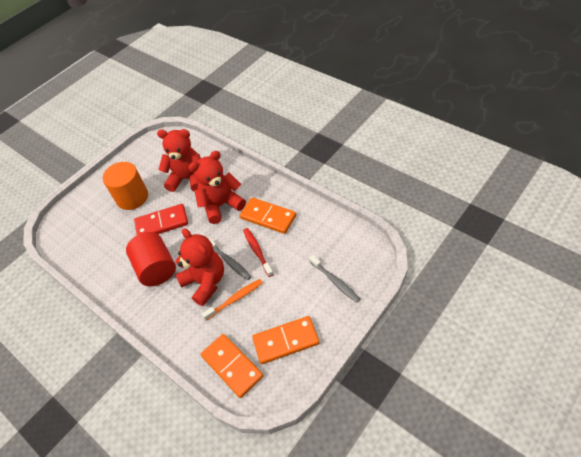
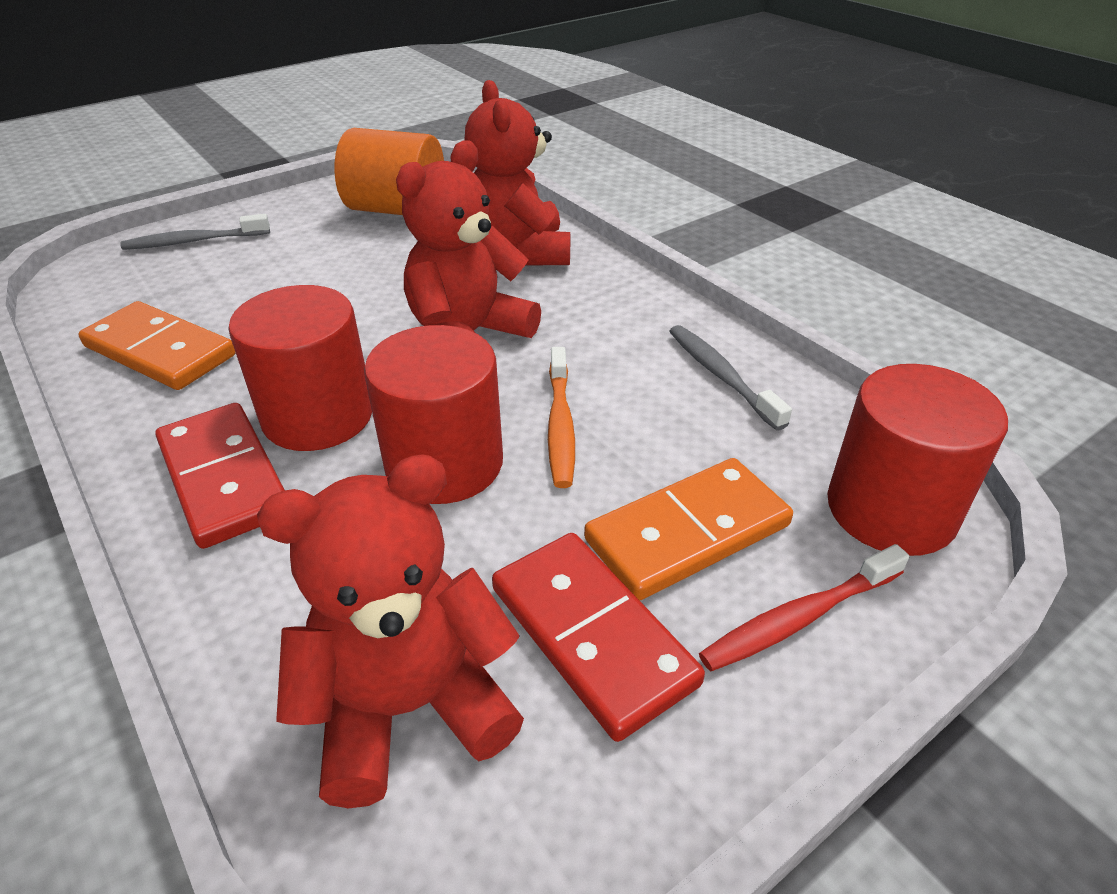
orange domino: 3 -> 2
red cylinder: 1 -> 3
red domino: 1 -> 2

